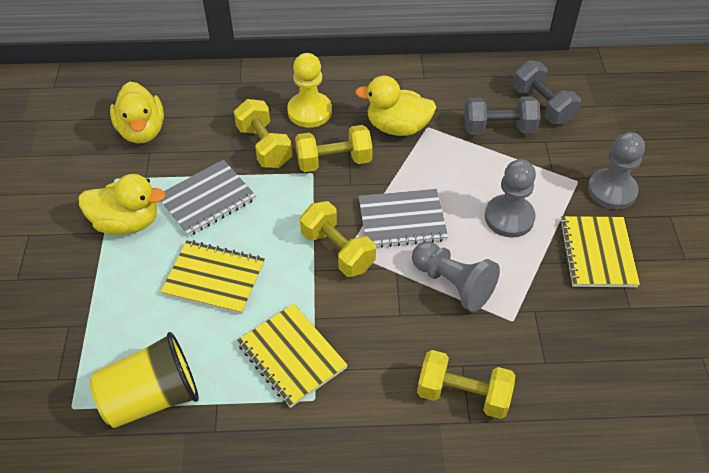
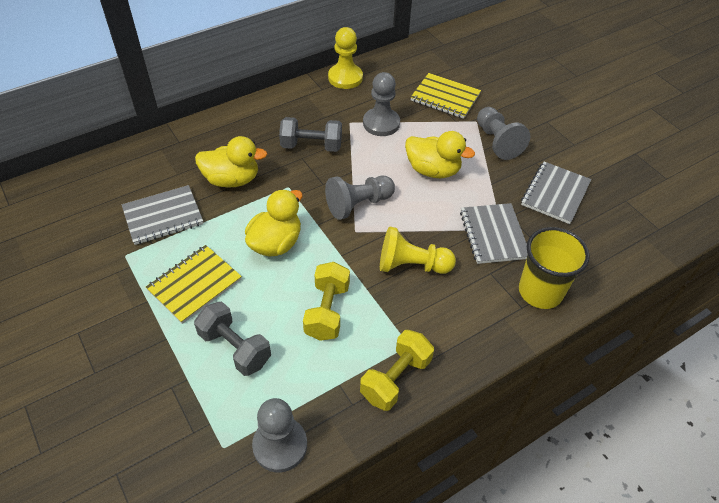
grey notebook: 2 -> 3
grey pawn: 3 -> 4
yellow dumbbell: 4 -> 2
yellow notebook: 3 -> 2
yellow pawn: 1 -> 2

